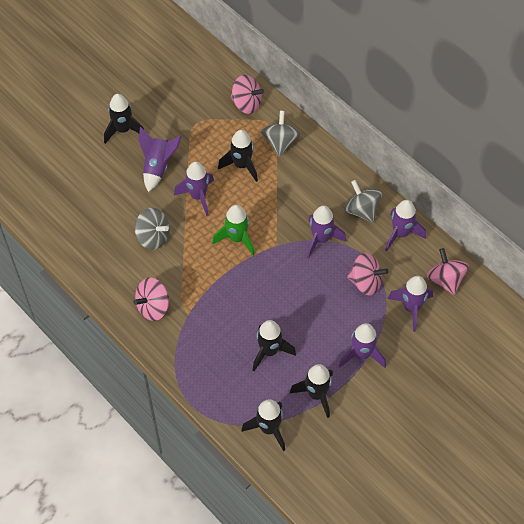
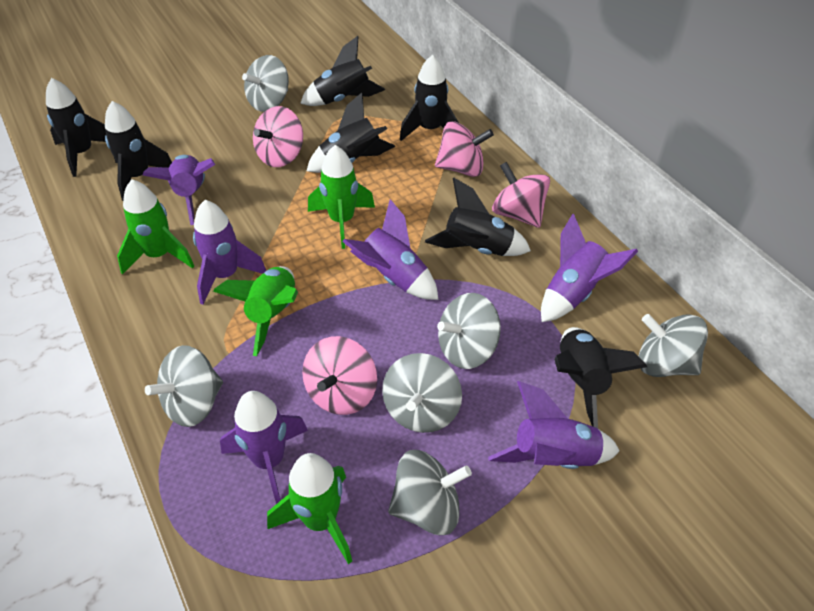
black rocket: 5 -> 7
green rocket: 1 -> 4
grey spinning top: 3 -> 6

